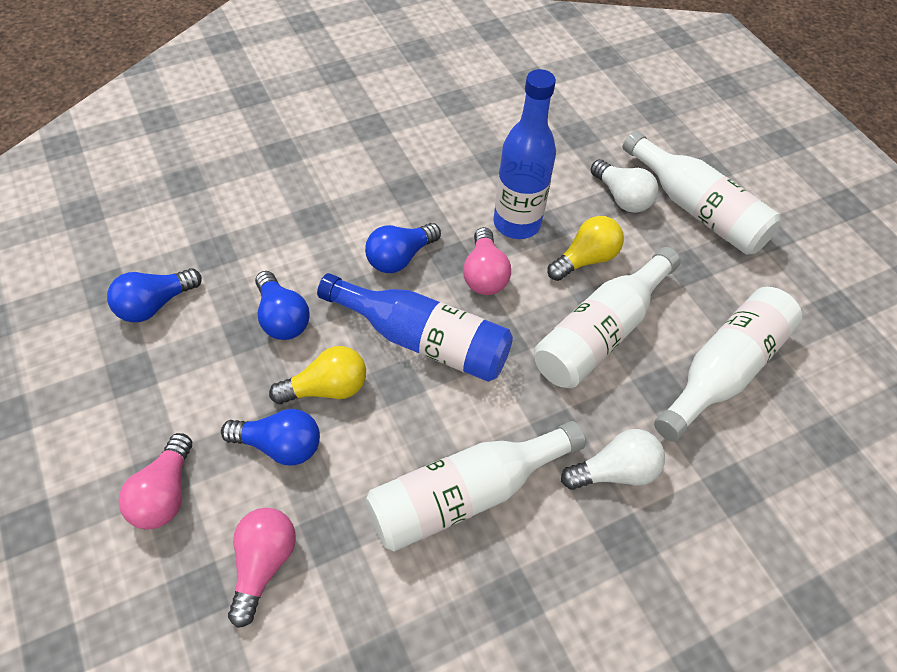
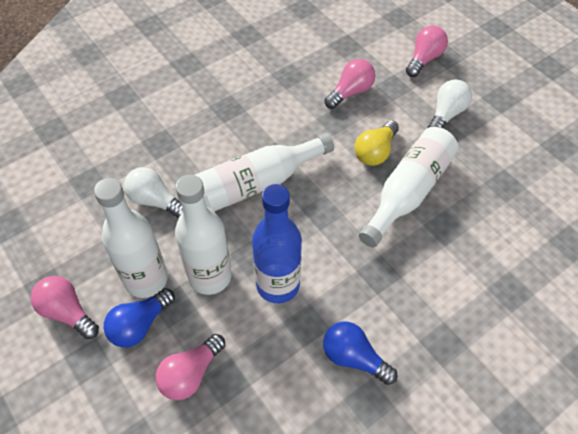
blue bottle: 2 -> 1
blue light bulb: 4 -> 2
pink light bulb: 3 -> 4
yellow light bulb: 2 -> 1

